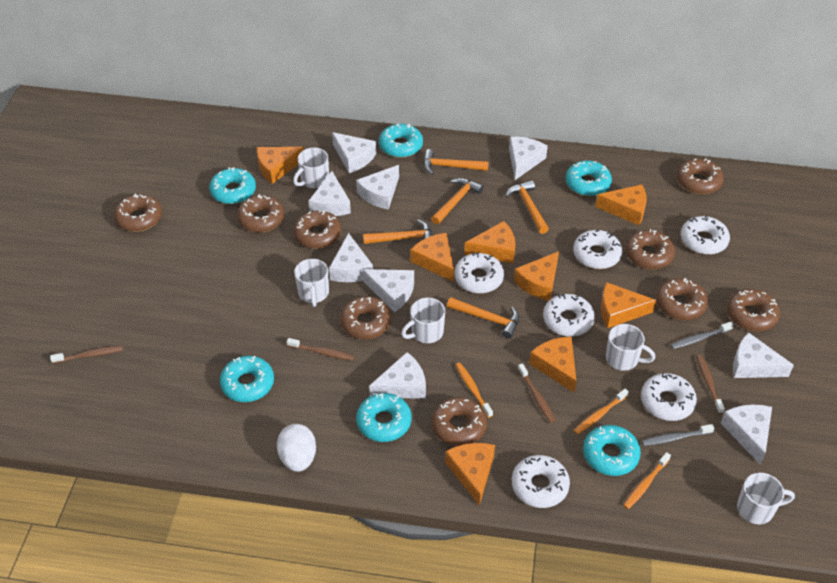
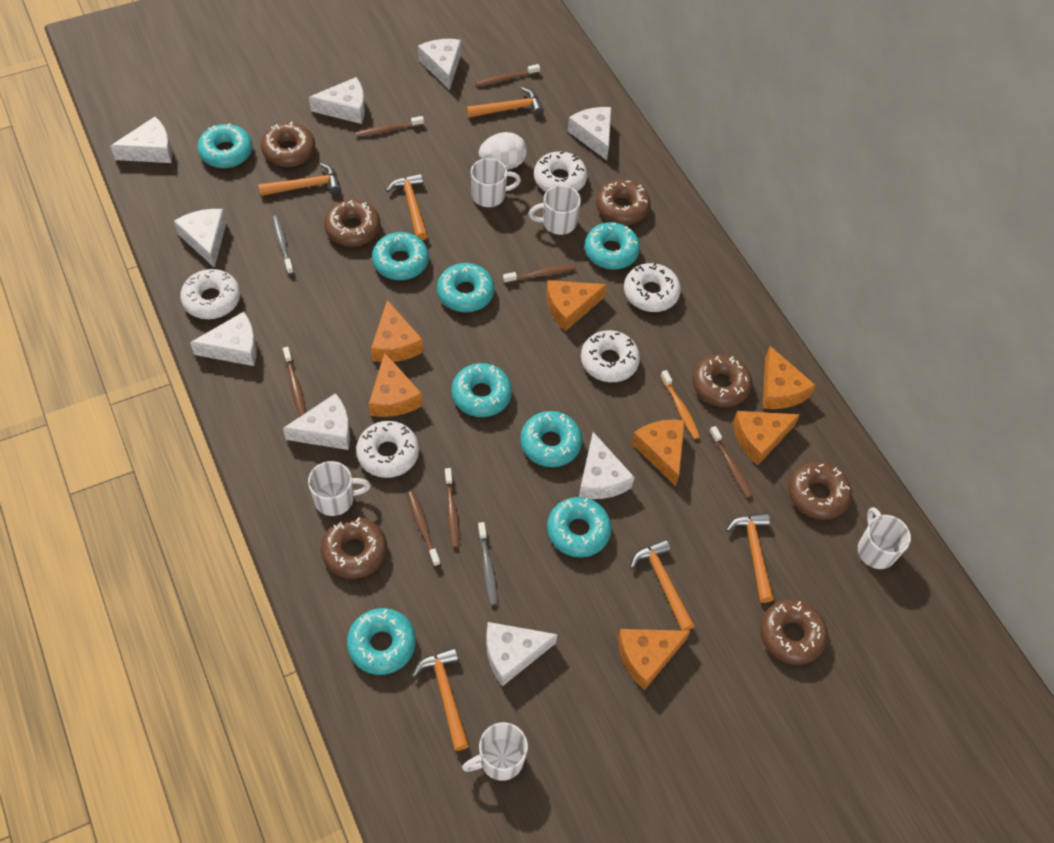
brown donut: 9 -> 7
brown toothbrush: 4 -> 7
orange cheese: 8 -> 7
orange hammer: 5 -> 6
orange toothbrush: 3 -> 1
turquoise donut: 6 -> 8
white donut: 6 -> 5

